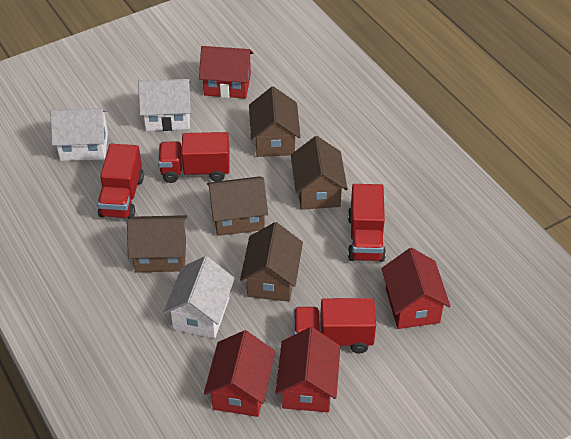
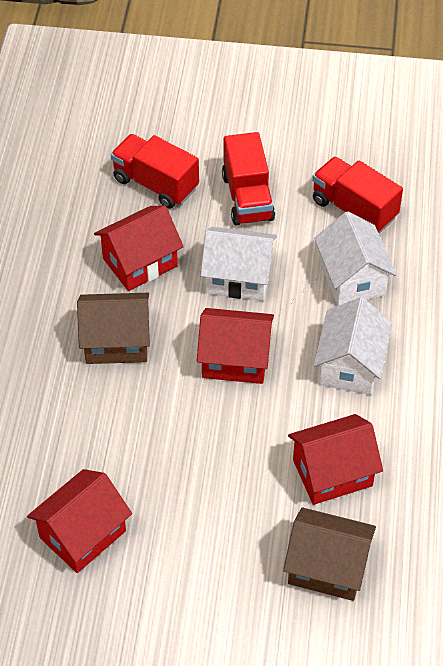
brown house: 5 -> 2
red truck: 4 -> 3

